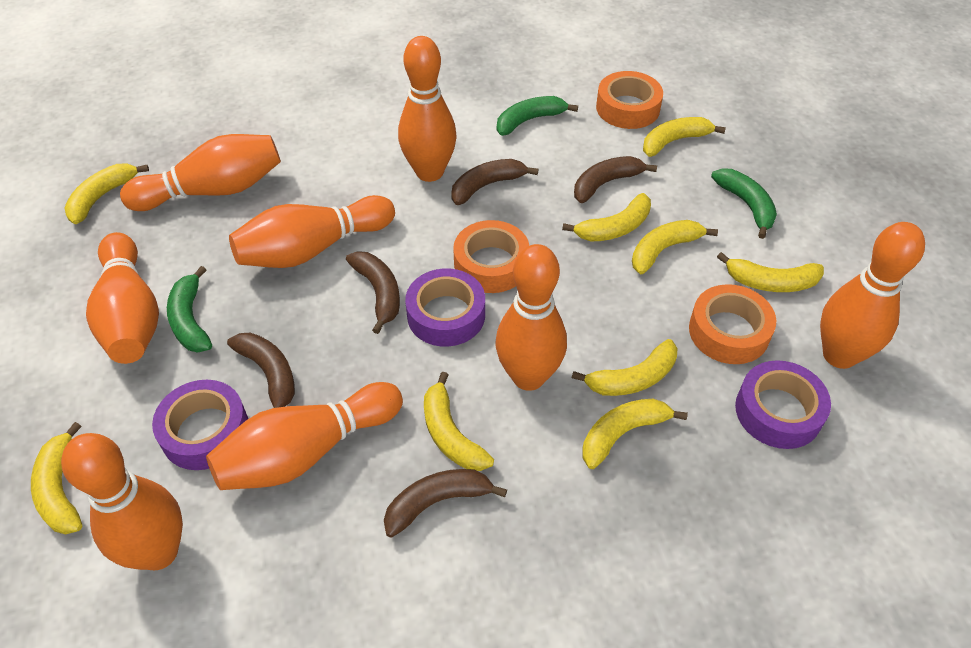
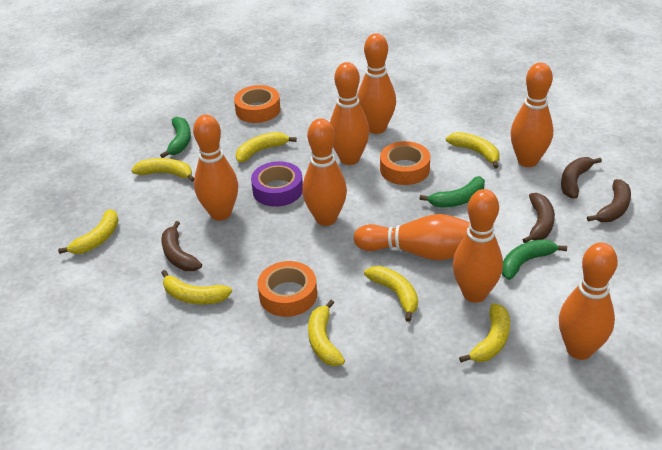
brown banana: 5 -> 4
purple tape: 3 -> 1
yellow banana: 9 -> 8

